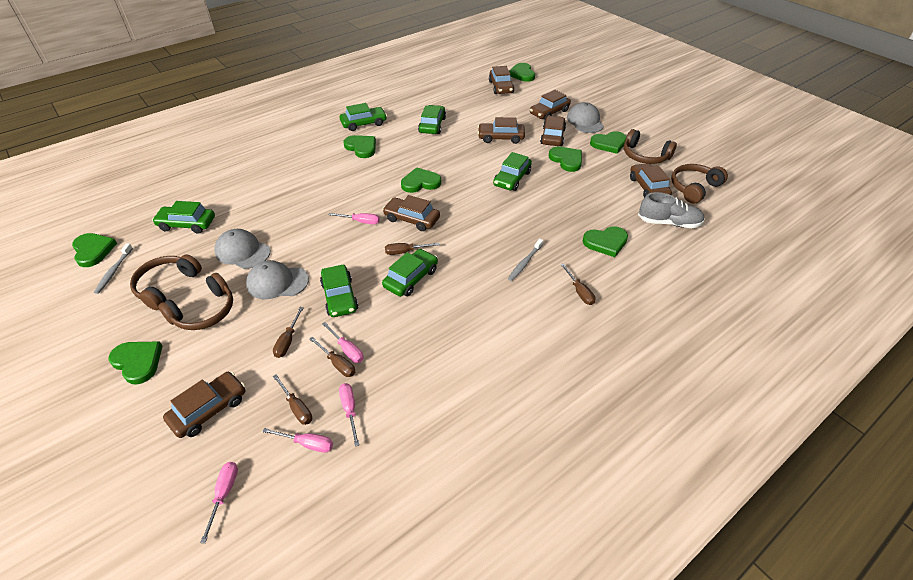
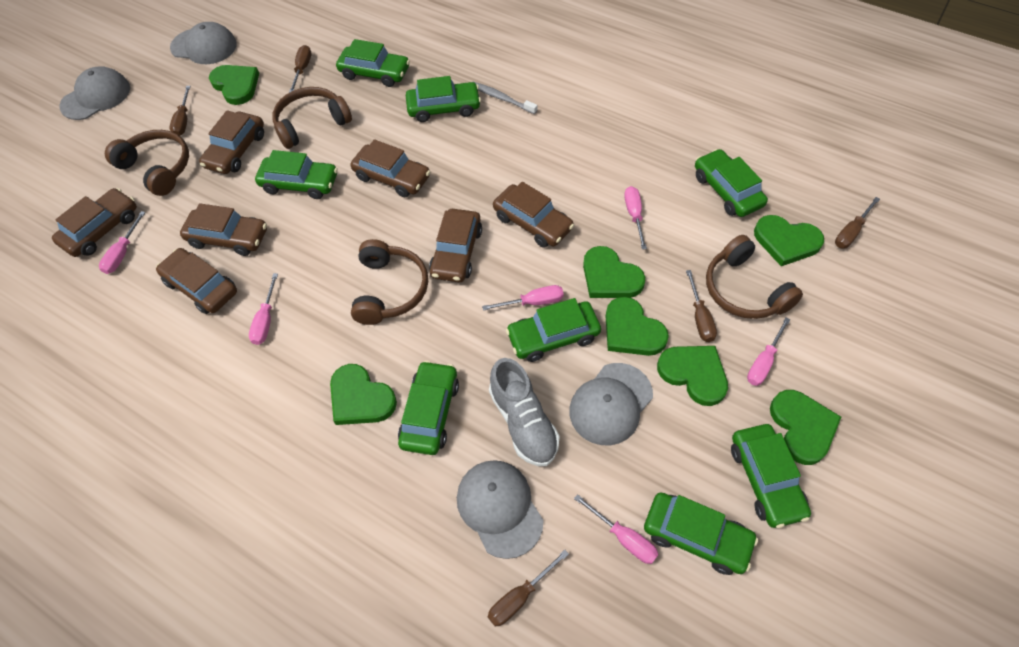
green car: 6 -> 8
green heart: 8 -> 7
grey cap: 3 -> 4
grey toothbrush: 2 -> 1
pink screwdriver: 5 -> 6

